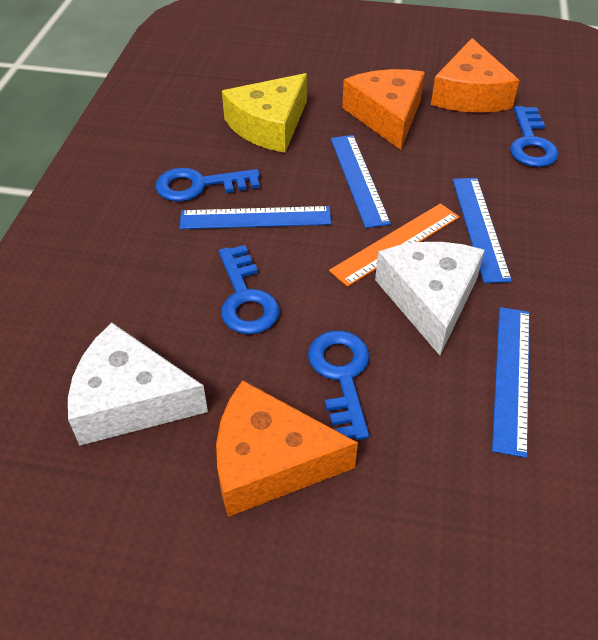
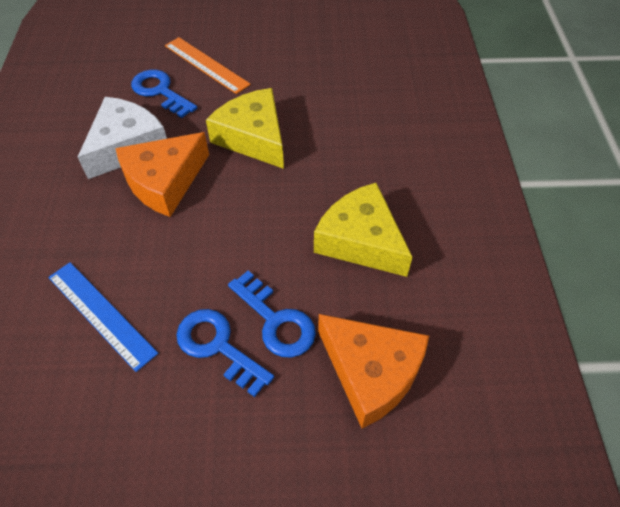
blue key: 4 -> 3
blue ruler: 4 -> 1
orange cheese: 3 -> 2
white cheese: 2 -> 1
yellow cheese: 1 -> 2

